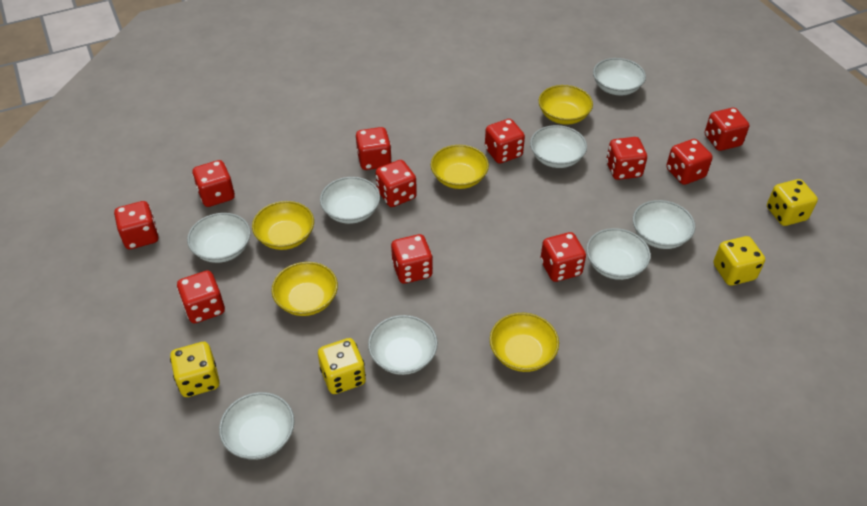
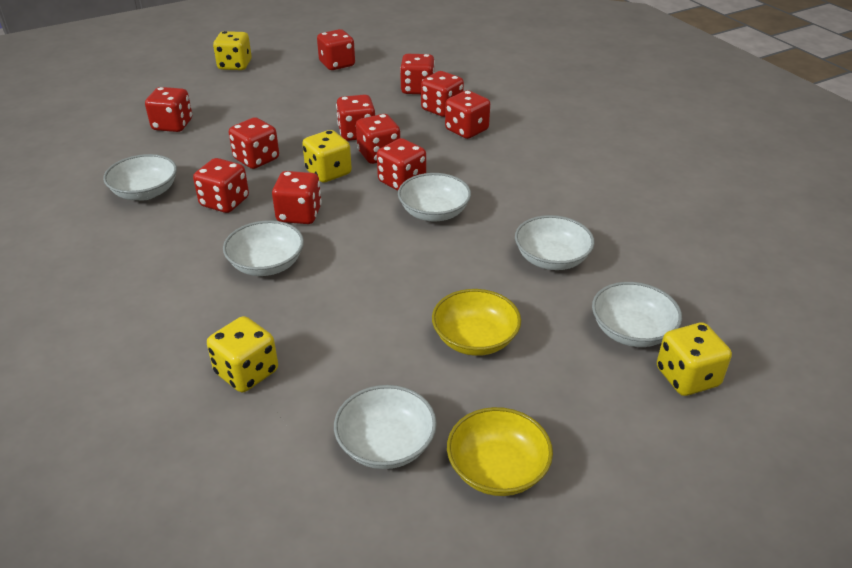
white bowl: 8 -> 6
yellow bowl: 5 -> 2

